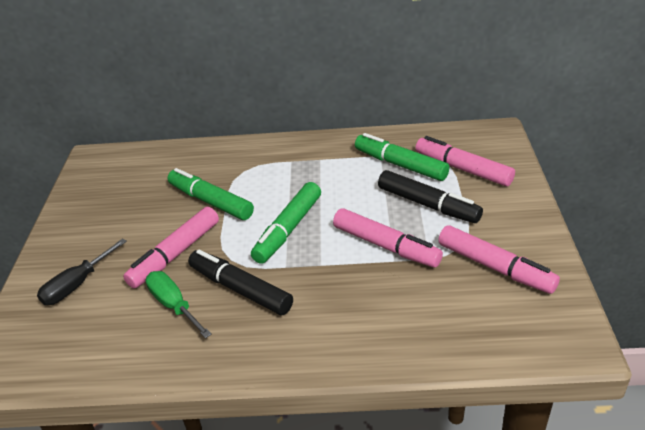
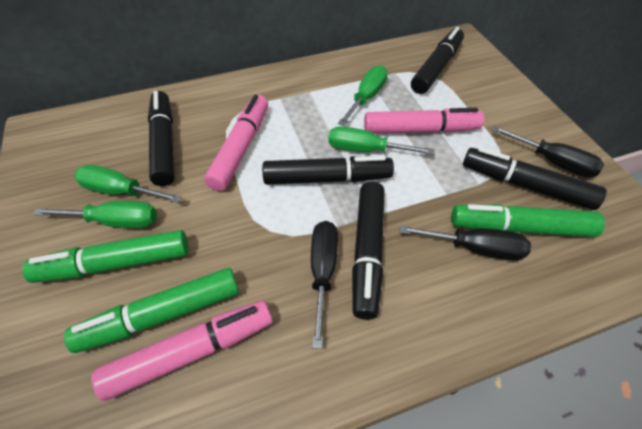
black marker: 2 -> 5
black screwdriver: 1 -> 3
green screwdriver: 1 -> 4
pink marker: 4 -> 3

